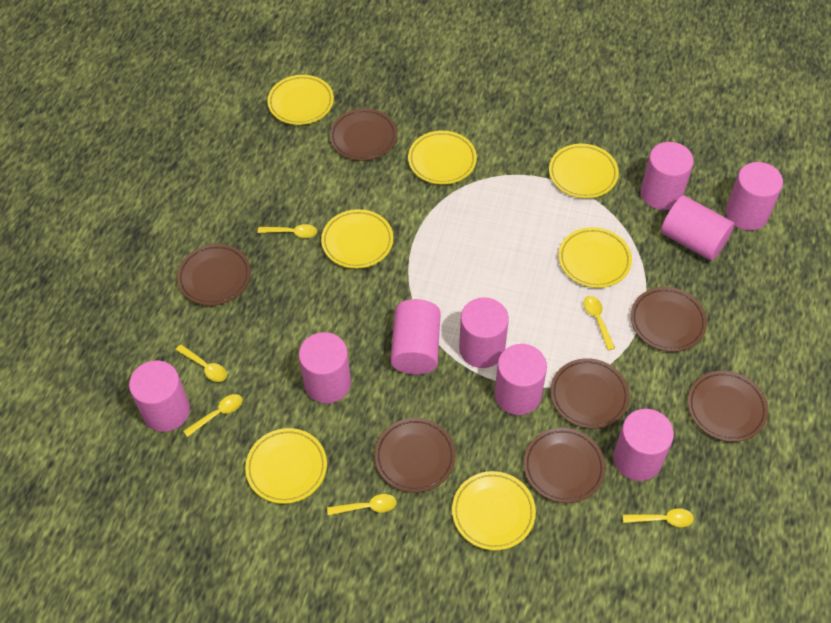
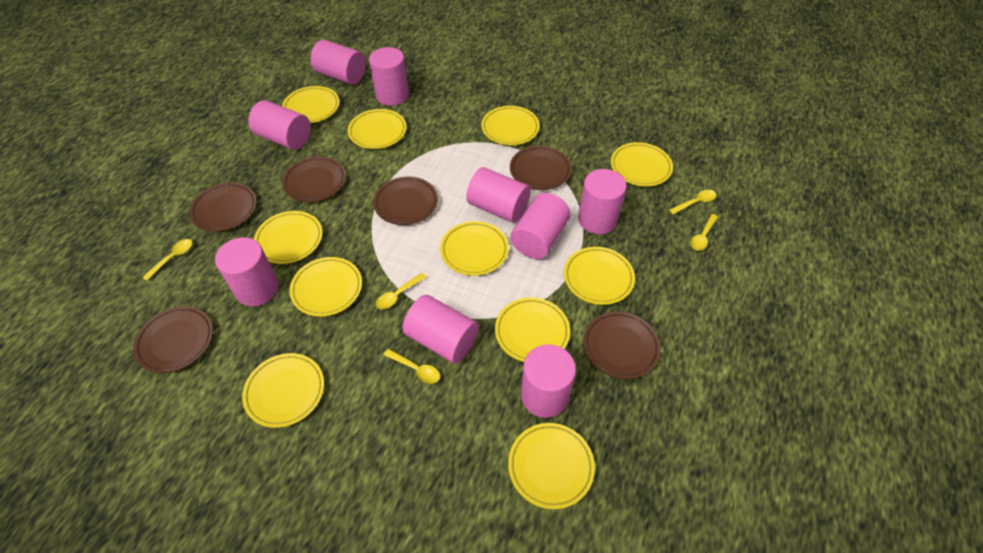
brown plate: 7 -> 6
yellow plate: 7 -> 11
yellow spoon: 6 -> 5

